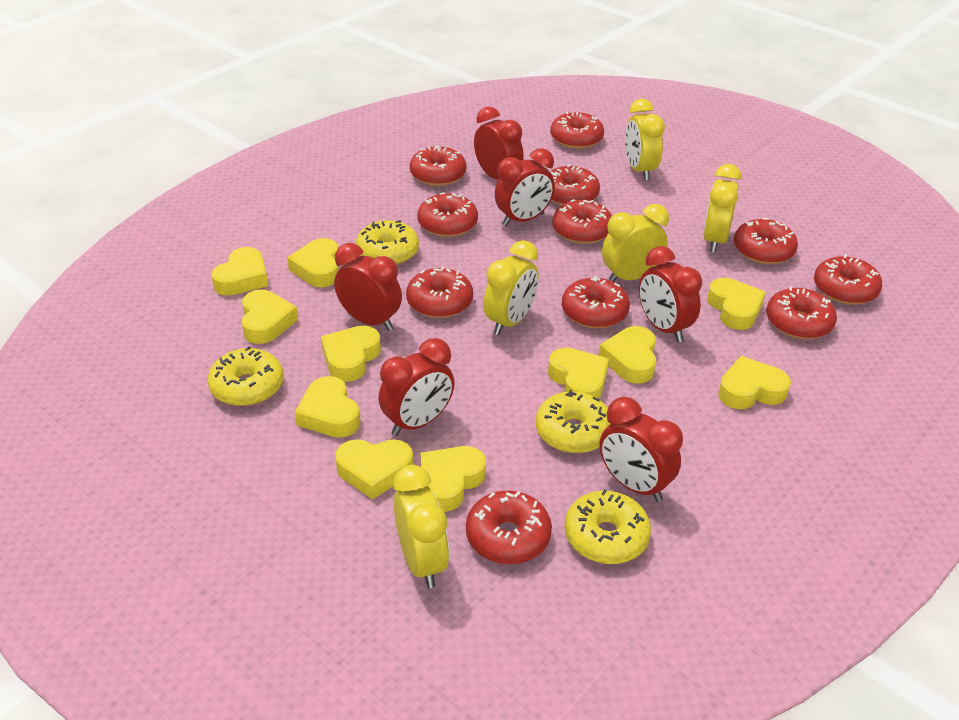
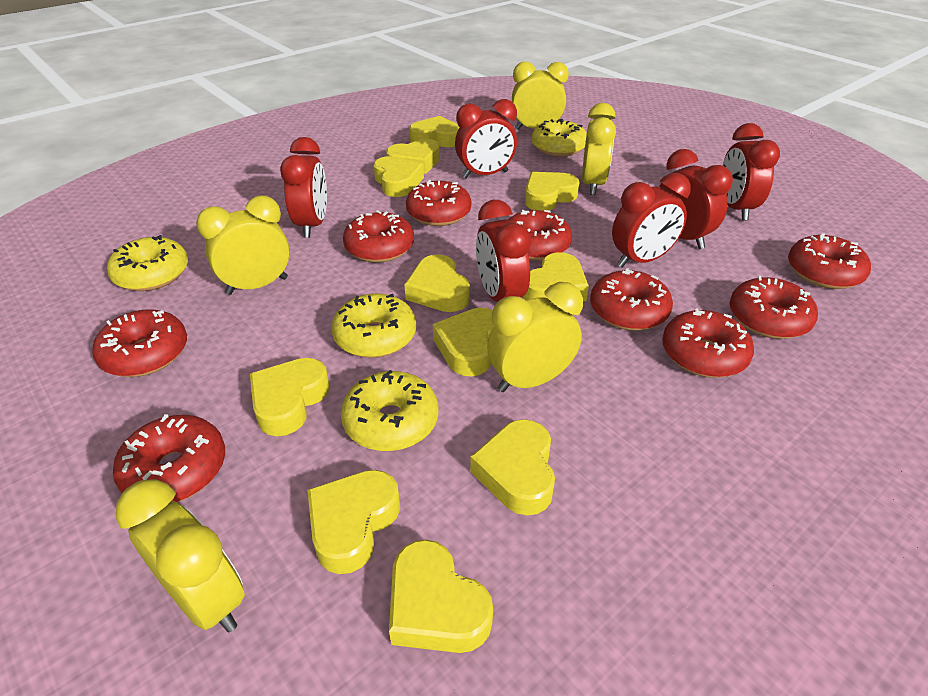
red donut: 11 -> 9

